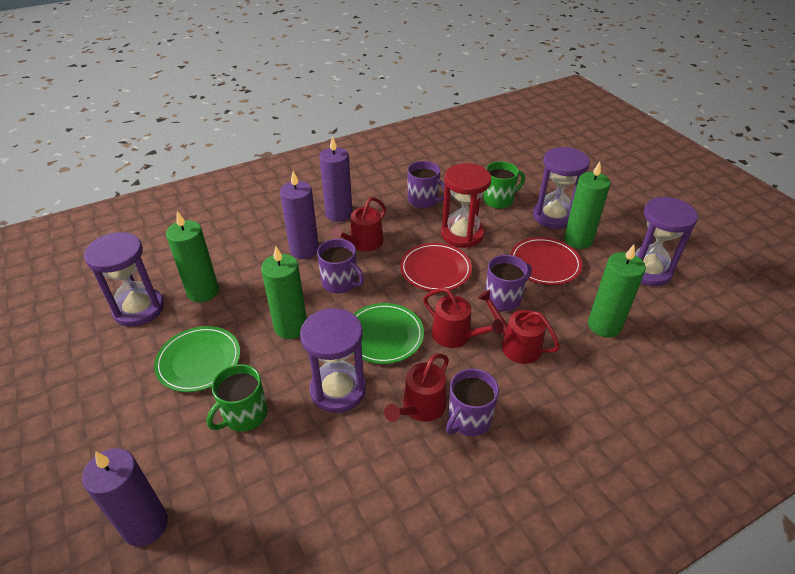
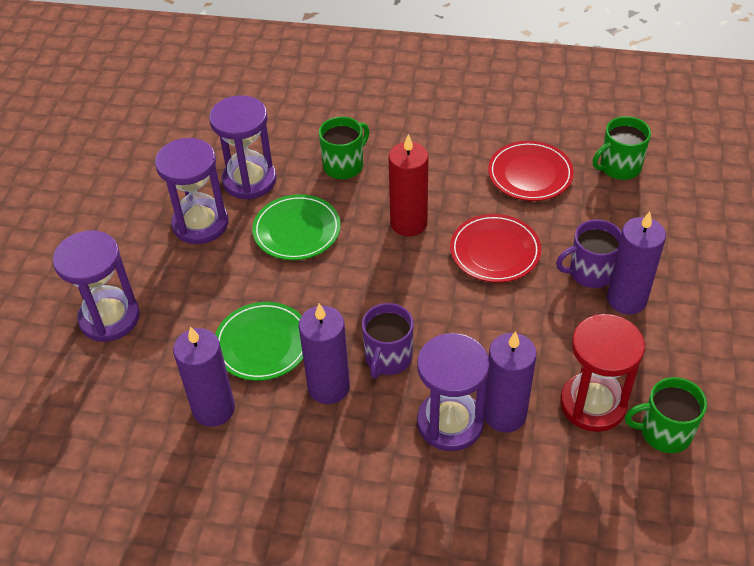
green candle: 4 -> 0
green mug: 2 -> 3
purple candle: 3 -> 4
purple mug: 4 -> 2
red candle: 0 -> 1
red watering can: 4 -> 0

